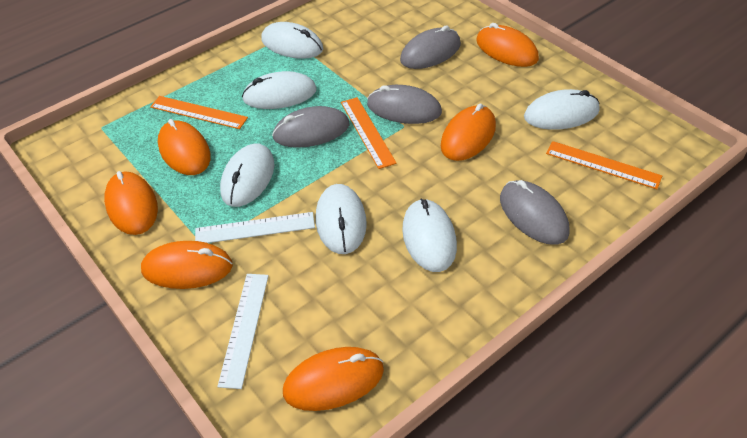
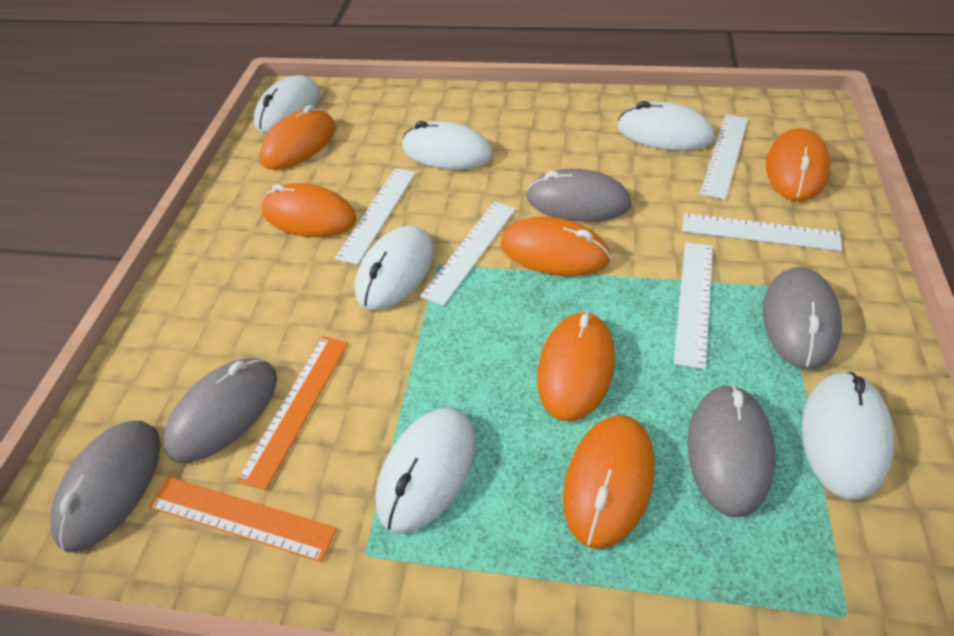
grey mouse: 4 -> 5
orange ruler: 3 -> 2
white ruler: 2 -> 5

